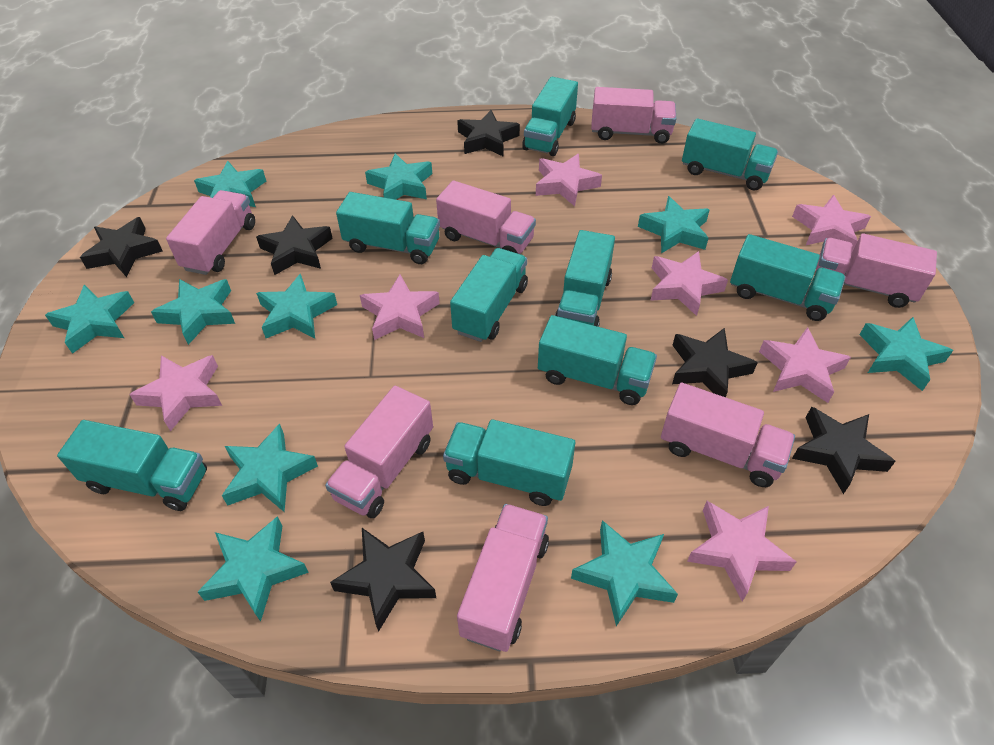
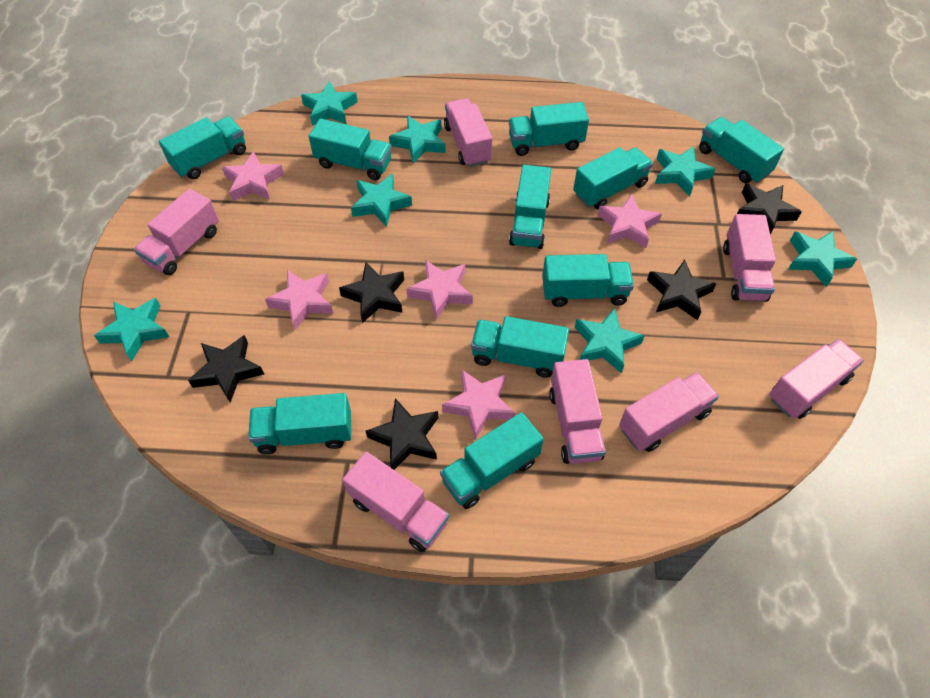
black star: 6 -> 5
pink star: 7 -> 5
turquoise star: 10 -> 7
turquoise truck: 9 -> 10

